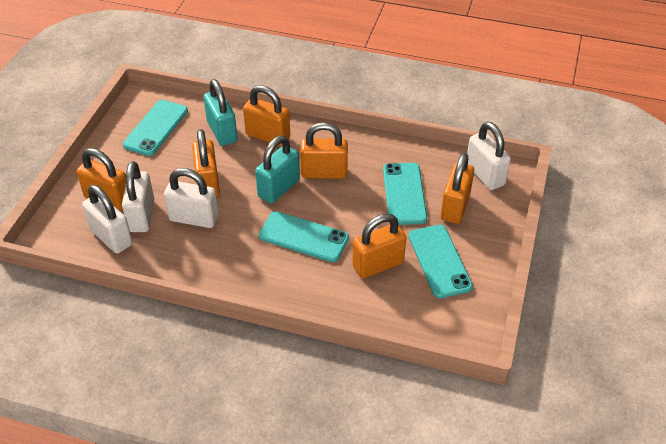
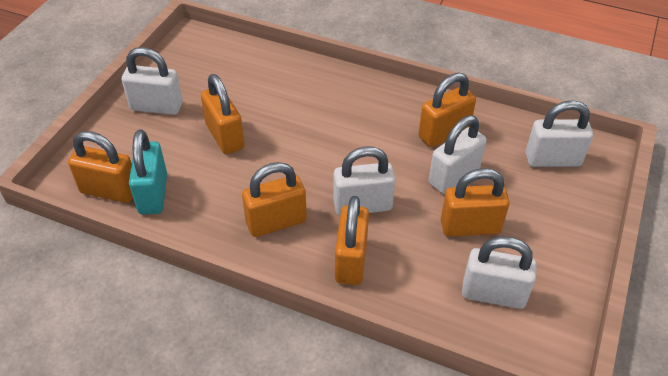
turquoise padlock: 2 -> 1
turquoise phone: 4 -> 0
white padlock: 4 -> 5

